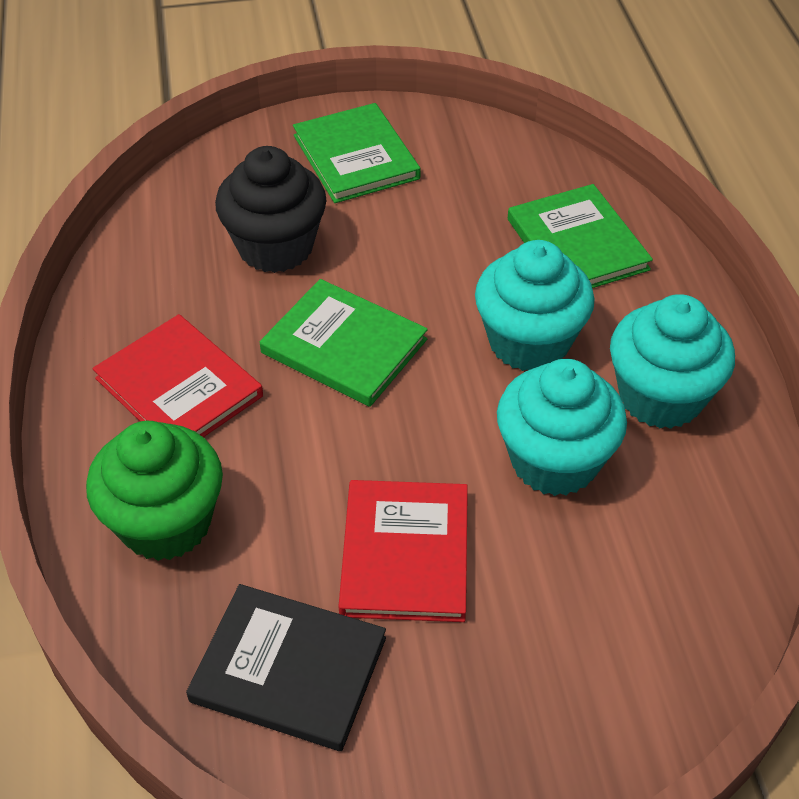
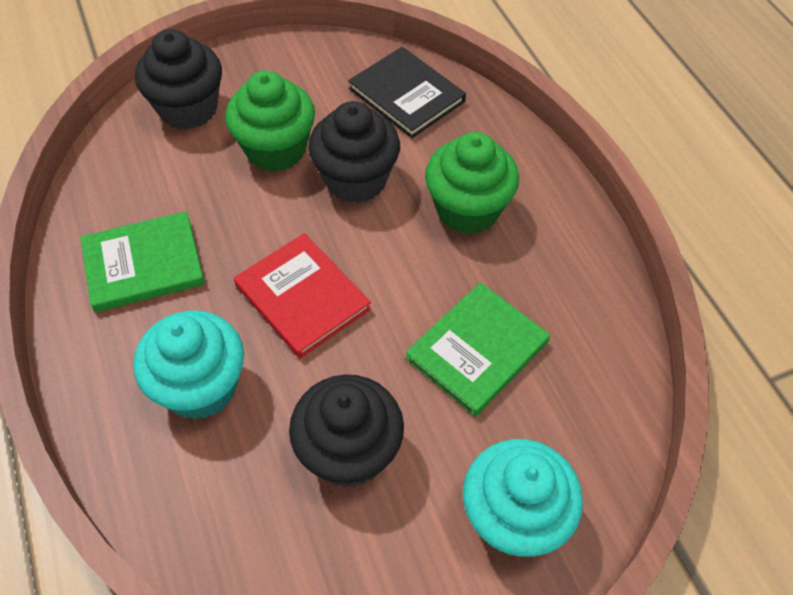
black cupcake: 1 -> 3
green book: 3 -> 2
green cupcake: 1 -> 2
red book: 2 -> 1
turquoise cupcake: 3 -> 2

